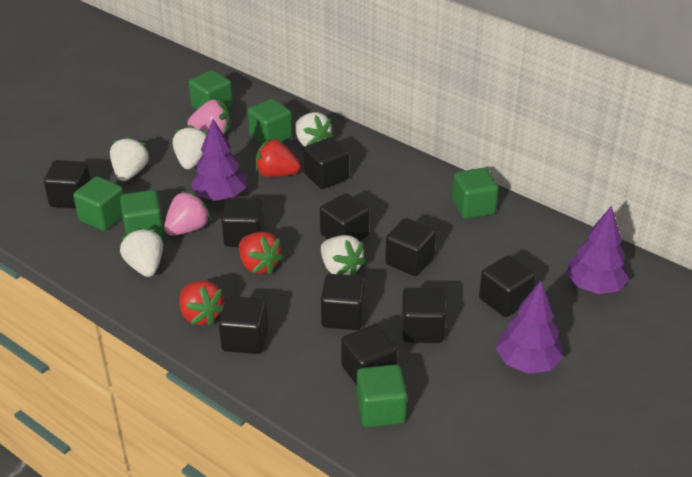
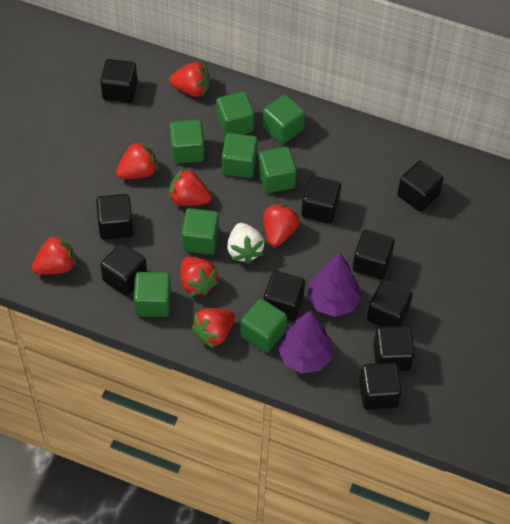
green cube: 6 -> 8
pink strawberry: 2 -> 0
purple tree: 3 -> 2
red strawberry: 3 -> 7
white strawberry: 5 -> 1

